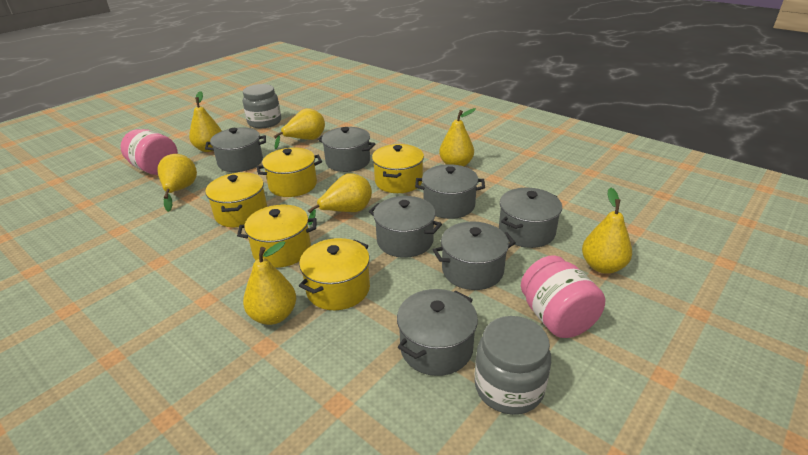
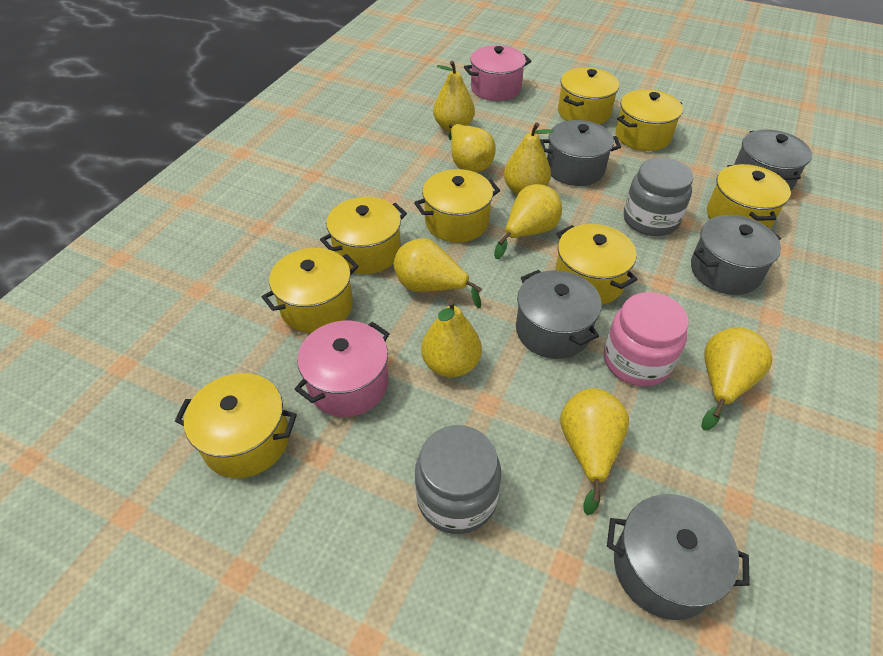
grey pot: 7 -> 5
pink jar: 2 -> 1
pink pot: 0 -> 2
yellow pear: 7 -> 8
yellow pot: 5 -> 8

